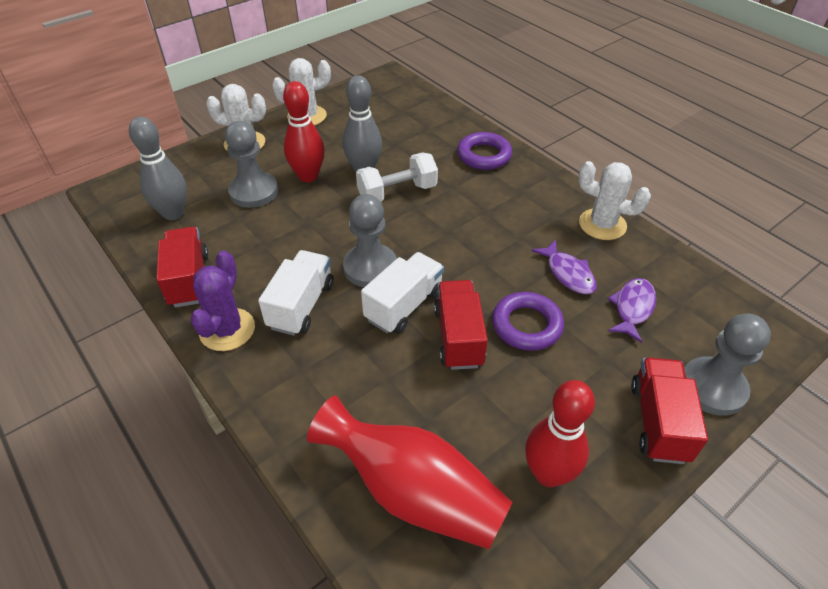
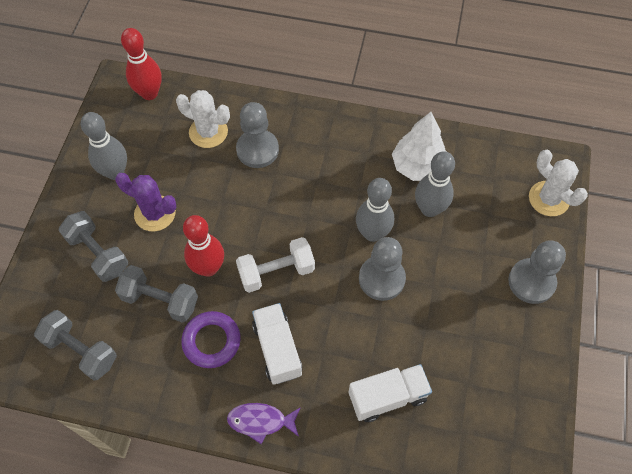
grey bowling pin: 2 -> 3
grey dumbbell: 0 -> 3
purple fish: 2 -> 1
purple ring: 2 -> 1
red truck: 3 -> 0
red vase: 1 -> 0
white cactus: 3 -> 2
white tree: 0 -> 1

